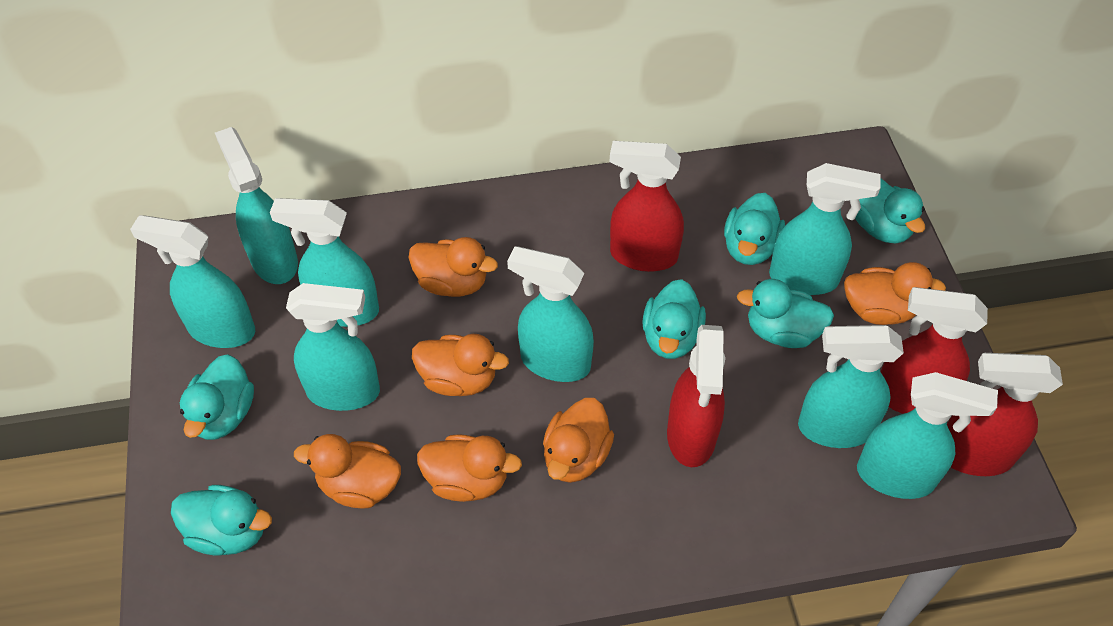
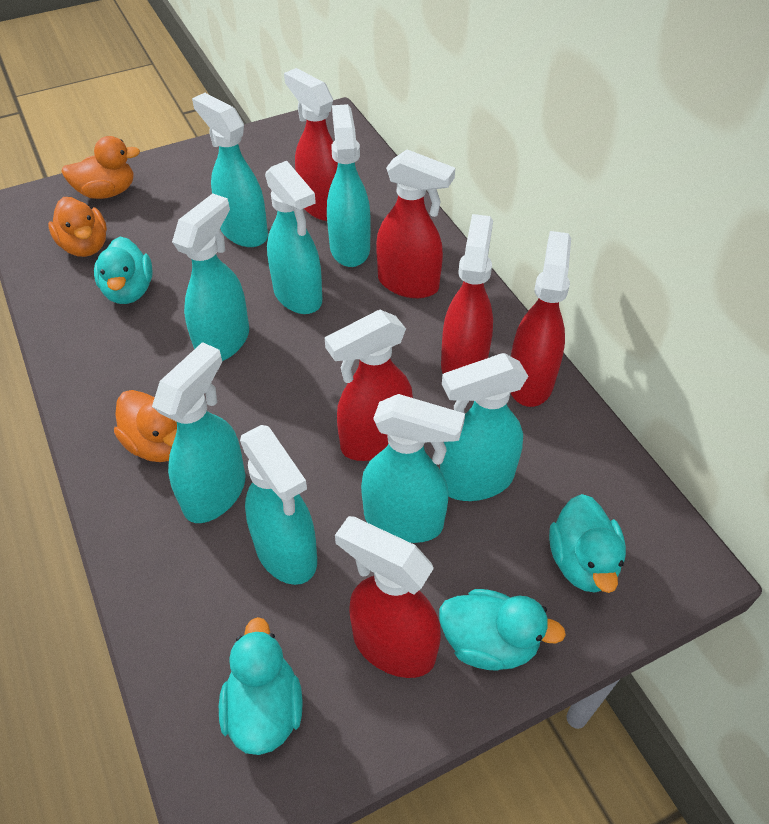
orange duck: 6 -> 3
red spray bottle: 4 -> 6
turquoise duck: 6 -> 4

